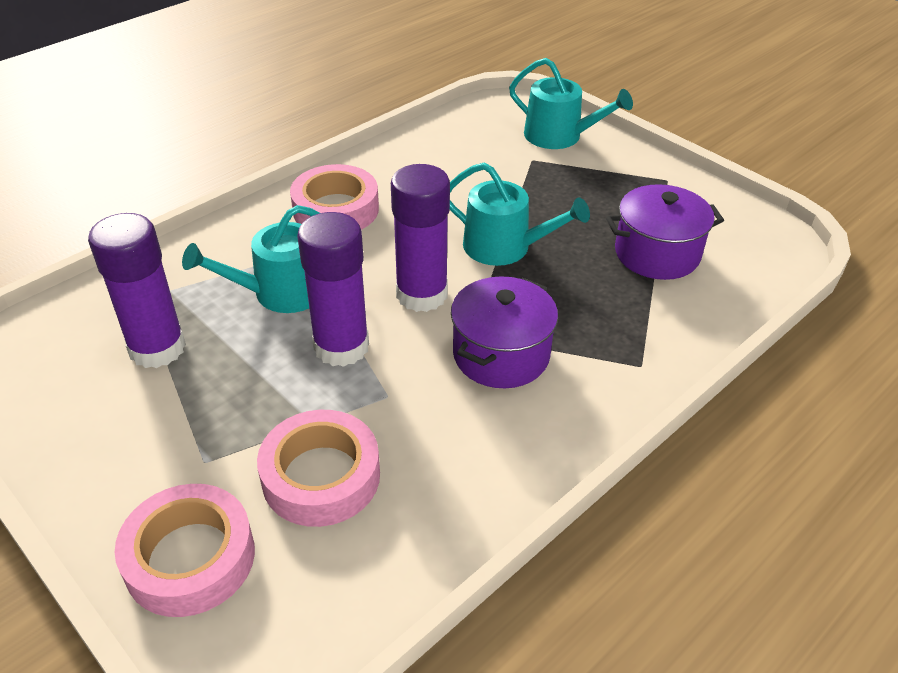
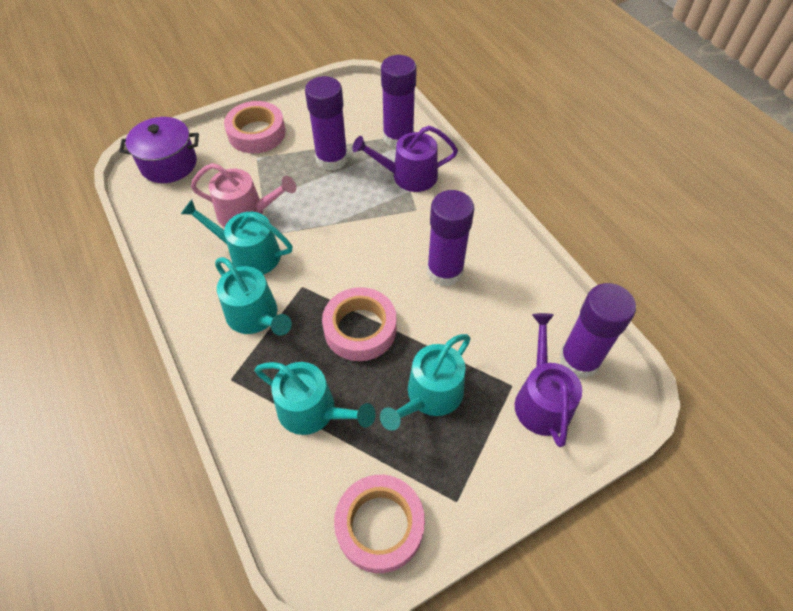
pink watering can: 0 -> 1
purple glue stick: 3 -> 4
purple pot: 2 -> 1
purple watering can: 0 -> 2
turquoise watering can: 3 -> 4

